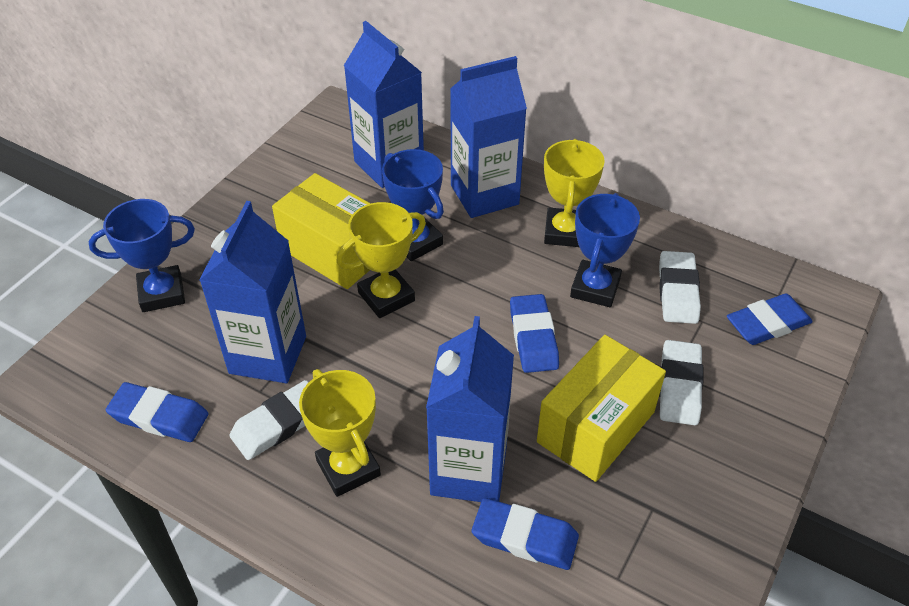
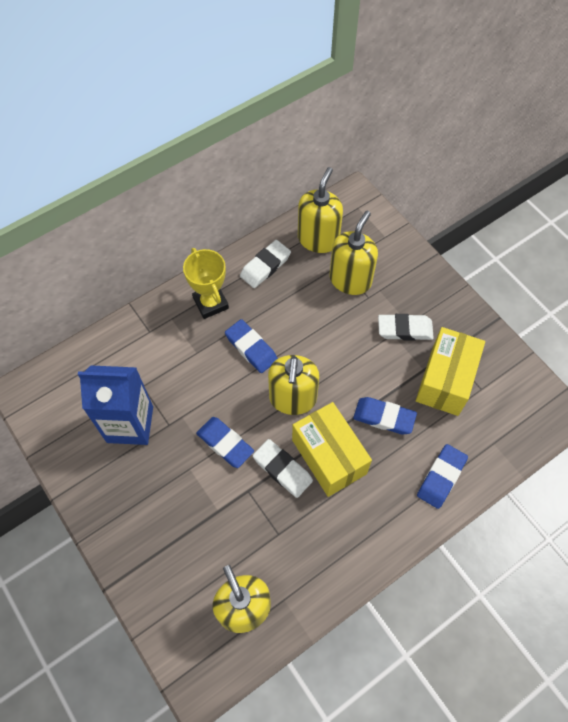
blue carton: 4 -> 1
blue trophy: 3 -> 0
yellow soap dispenser: 0 -> 4
yellow trophy: 3 -> 1

